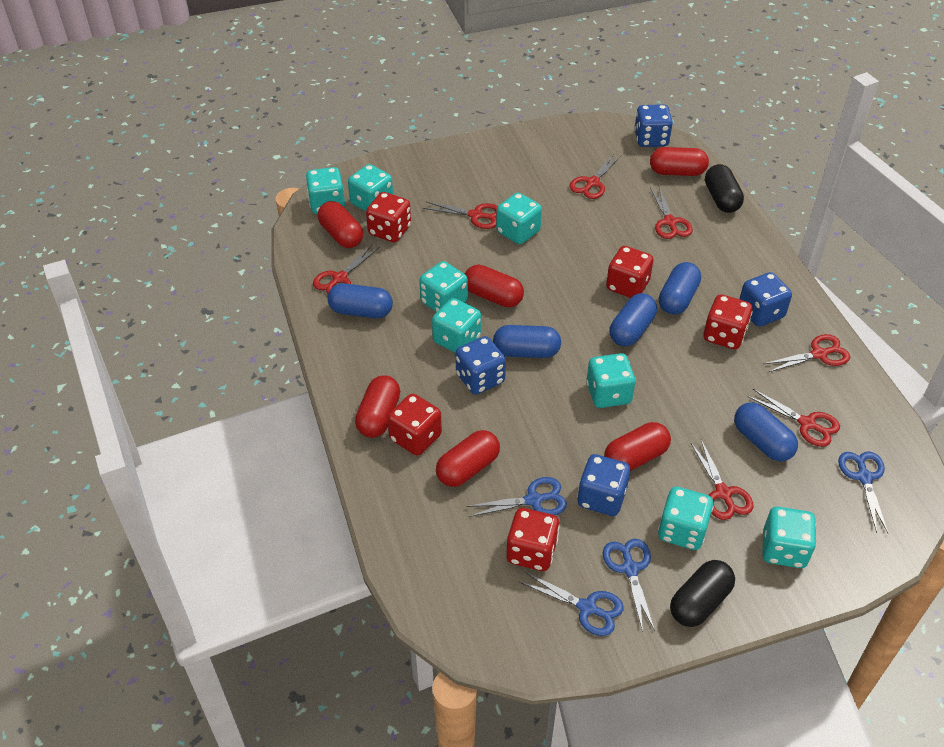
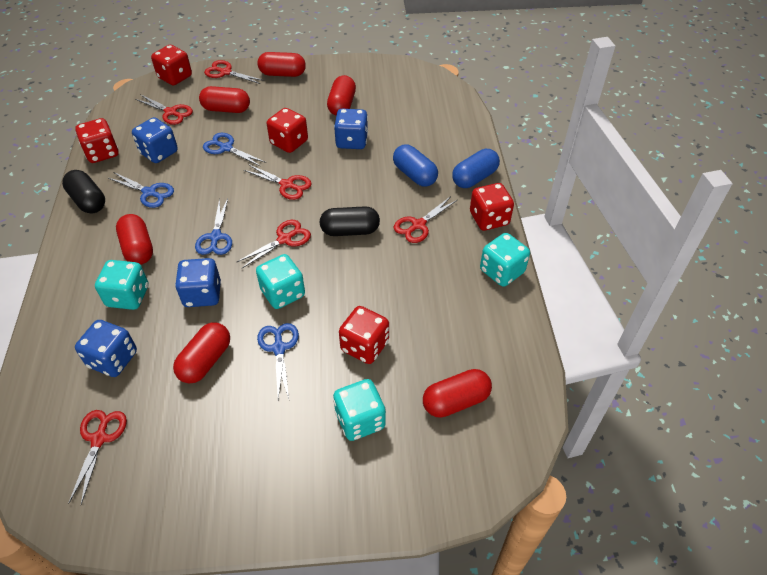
blue capsule: 5 -> 2
red scissors: 7 -> 6
turquoise dice: 8 -> 4

